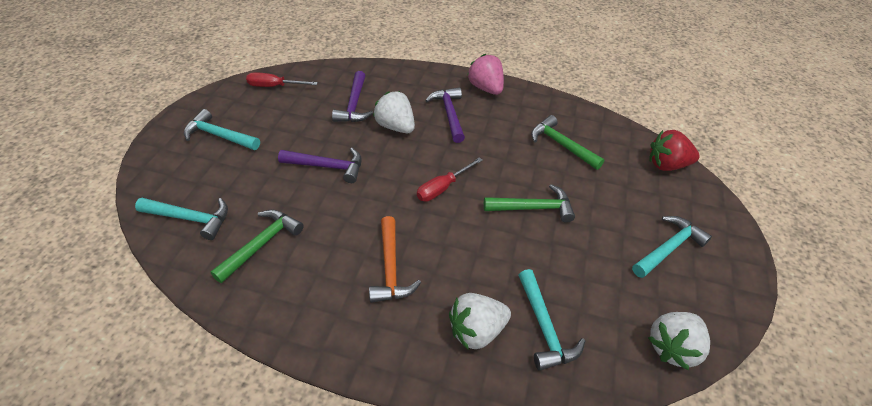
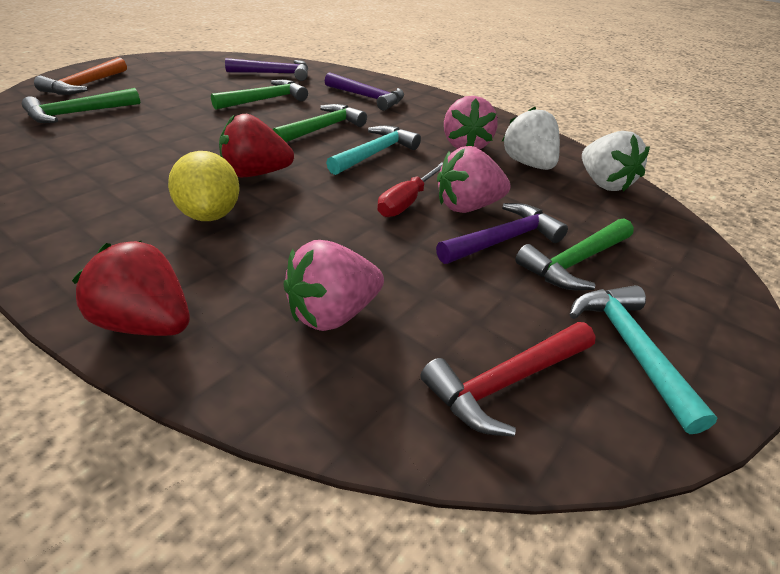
green hammer: 3 -> 4
pink strawberry: 1 -> 3
red hammer: 0 -> 1
red screwdriver: 2 -> 1
red strawberry: 1 -> 2
turquoise hammer: 4 -> 2
white strawberry: 3 -> 2
yellow lemon: 0 -> 1

